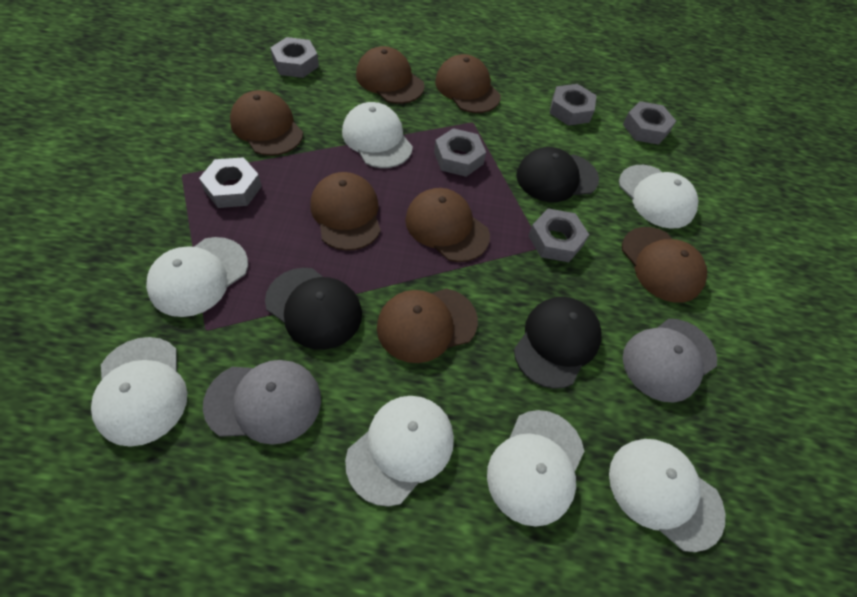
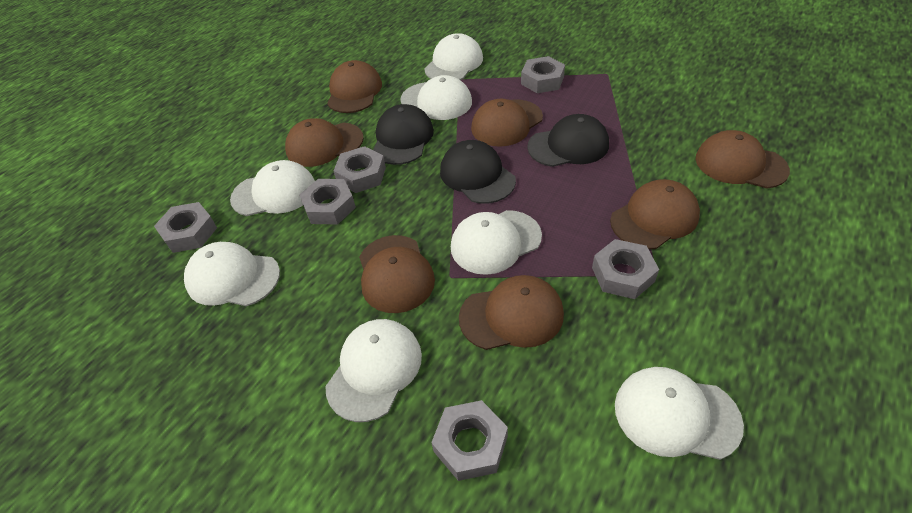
grey cap: 2 -> 0

